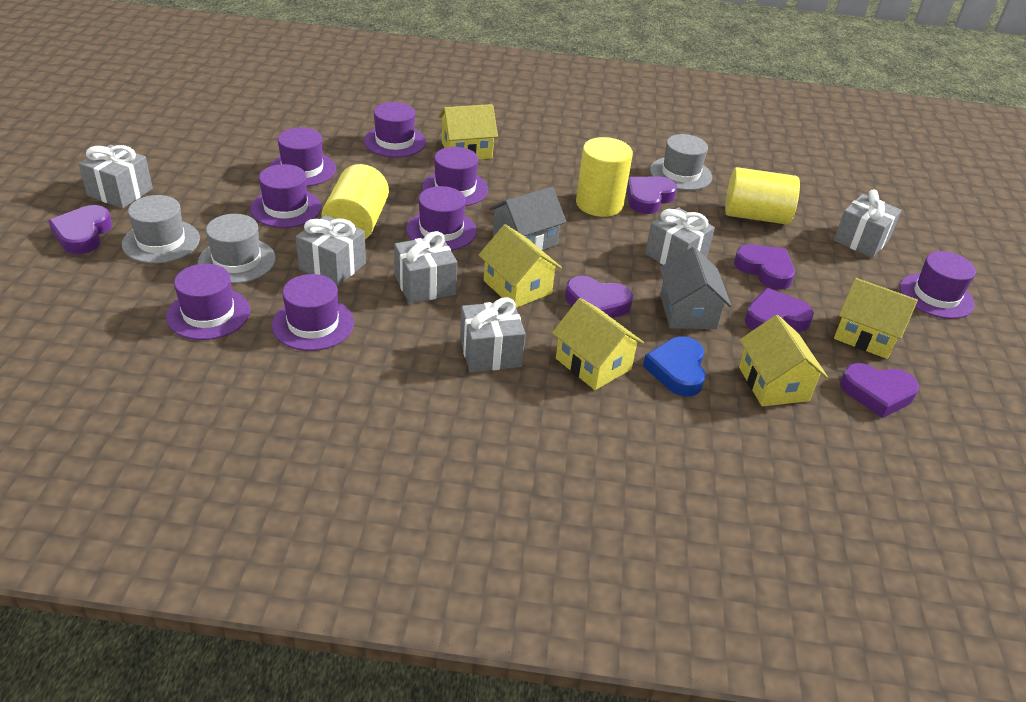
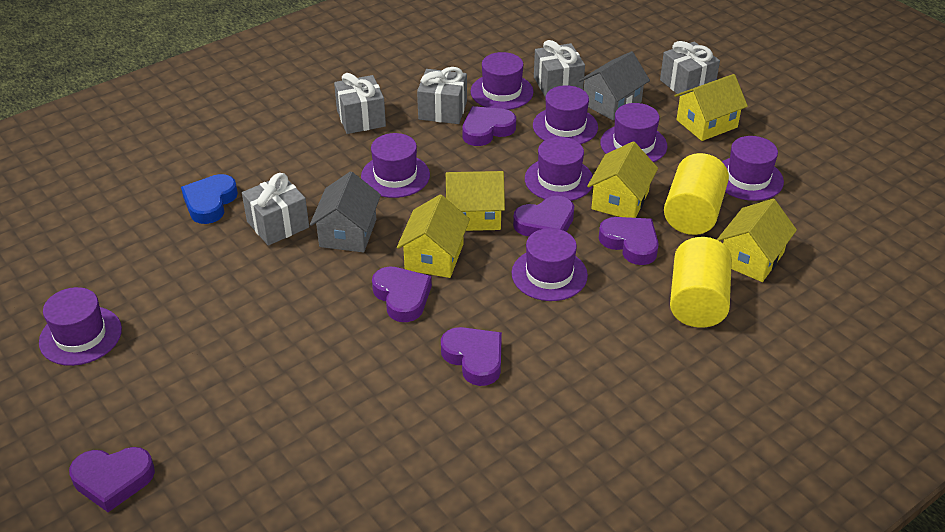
grey gift: 6 -> 5
grey hat: 3 -> 0
yellow cylinder: 3 -> 2

